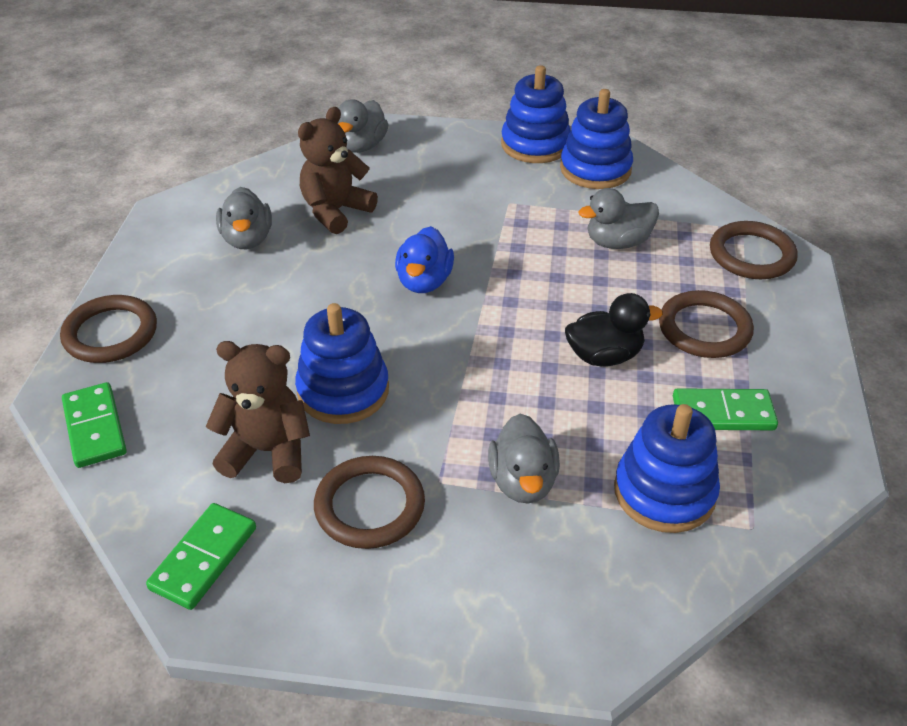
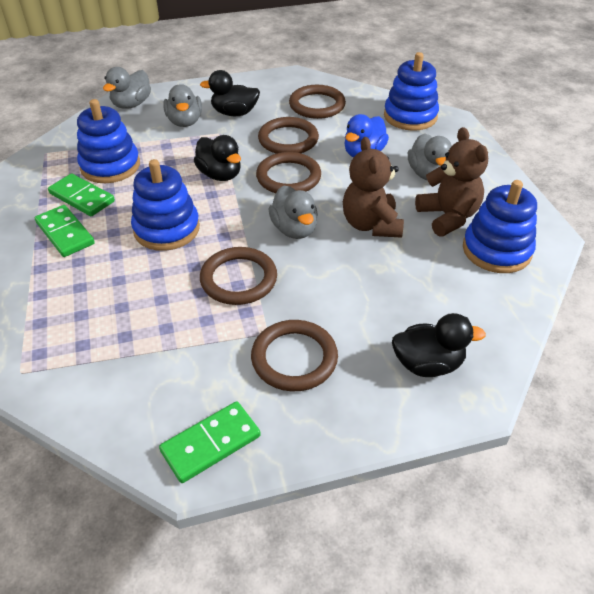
black duck: 1 -> 3
brown ring: 4 -> 5

